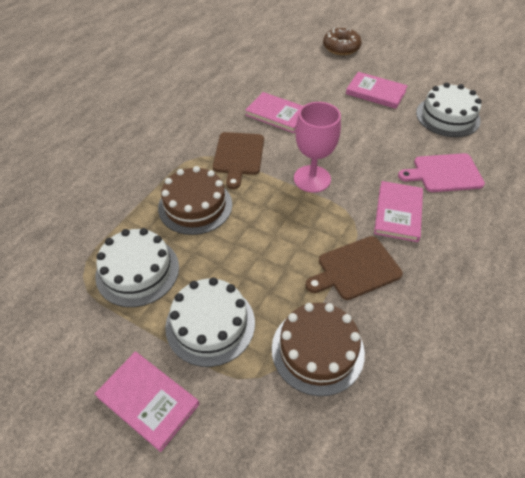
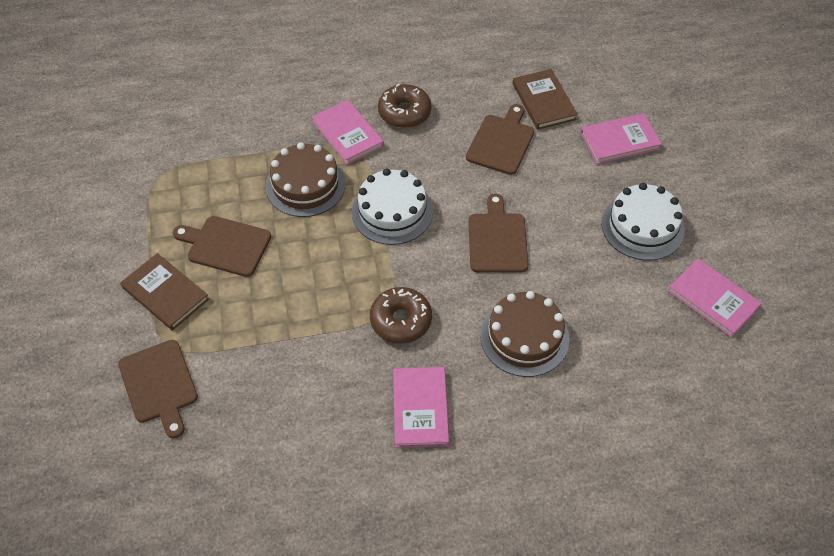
brown book: 0 -> 2
brown cutting board: 2 -> 4
brown donut: 1 -> 2
pink cutting board: 1 -> 0
pink goblet: 1 -> 0
white cake: 3 -> 2

